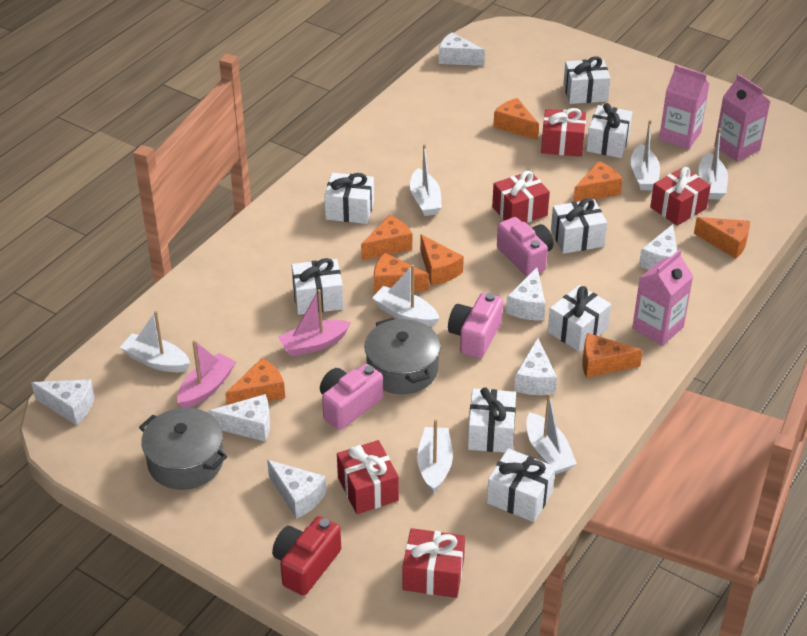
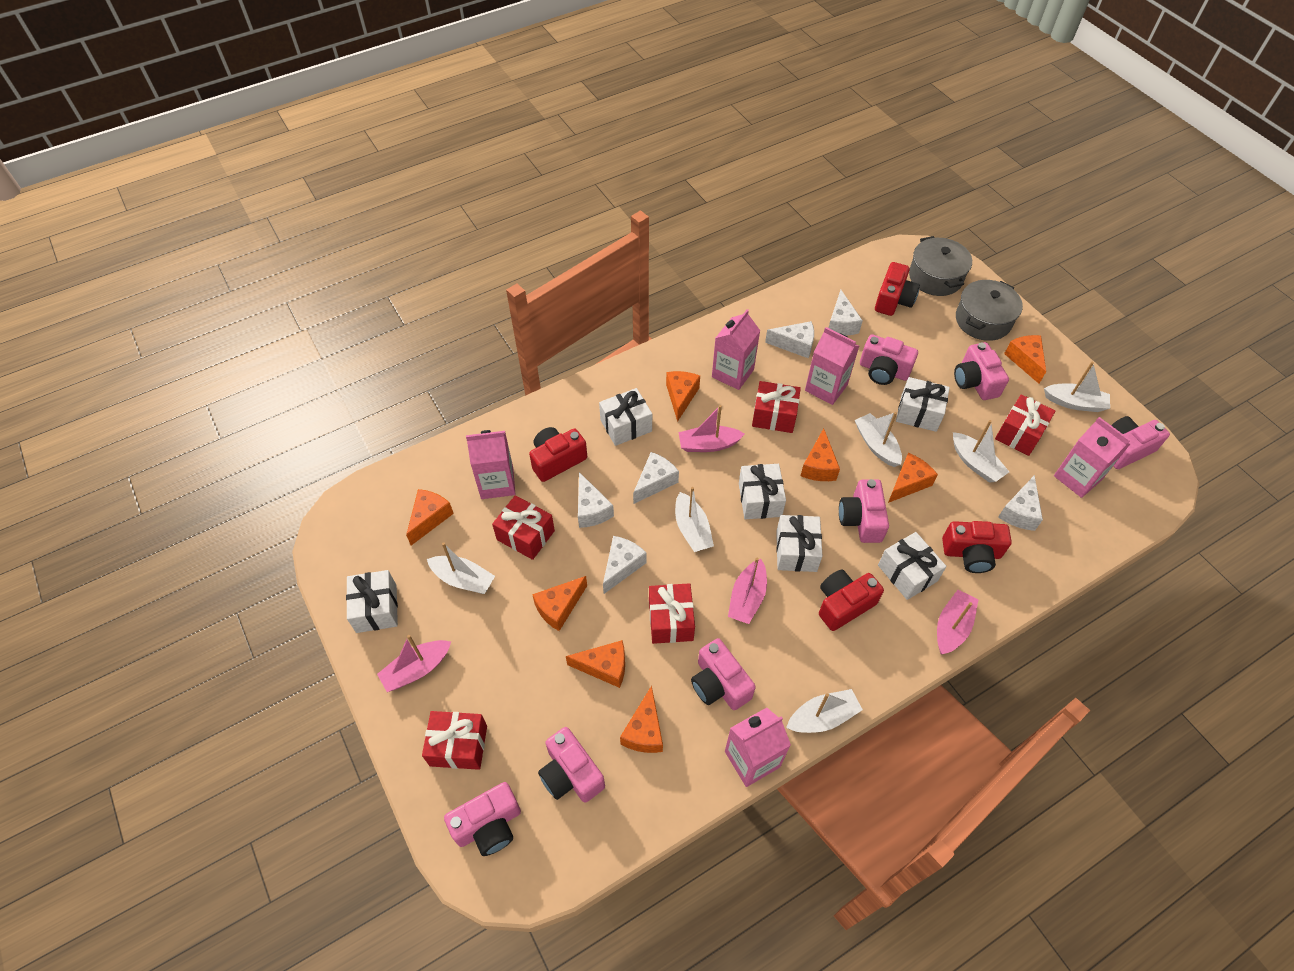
pink boat: 2 -> 4
pink camera: 3 -> 7
pink carton: 3 -> 5
red camera: 1 -> 4
white boat: 7 -> 6
white cheese: 7 -> 6
white gift: 8 -> 6

